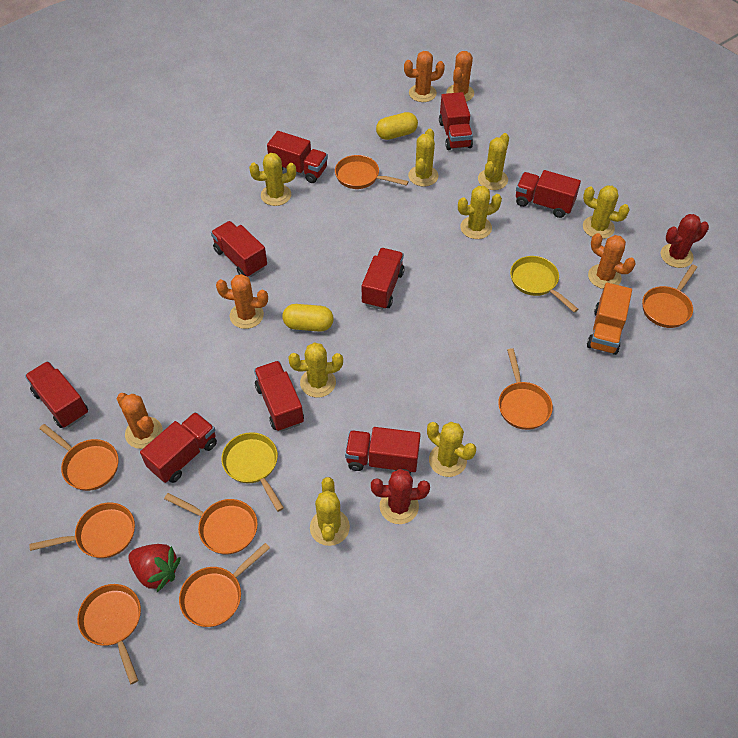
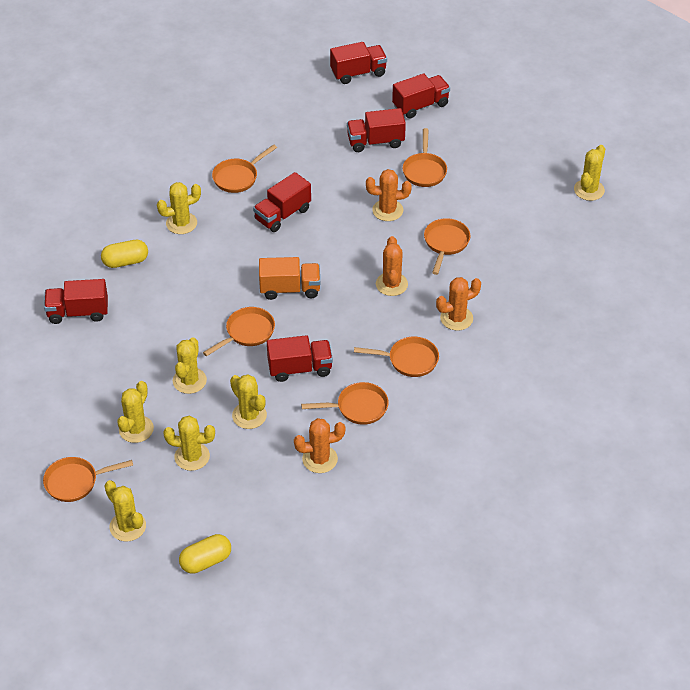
orange cactus: 5 -> 4
orange pan: 8 -> 7
red cactus: 2 -> 0
red strawberry: 1 -> 0
red truck: 9 -> 6
yellow cactus: 8 -> 7
yellow pan: 2 -> 0

